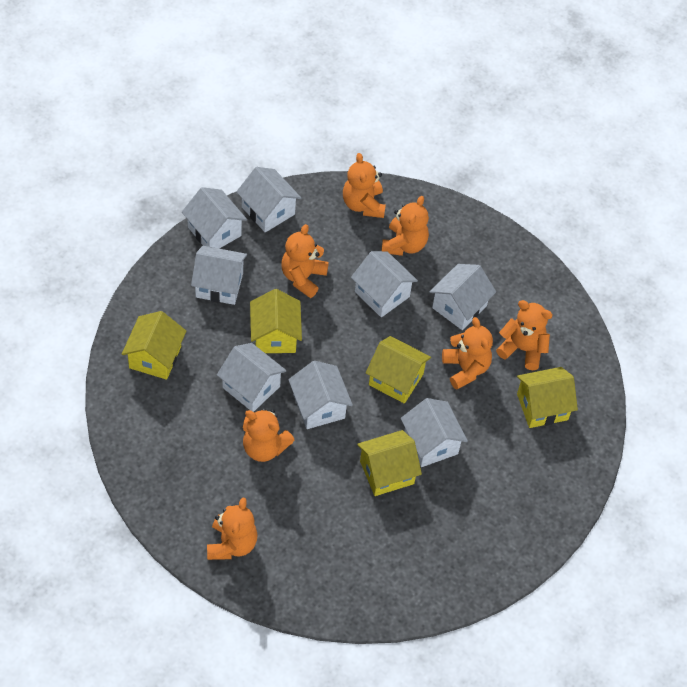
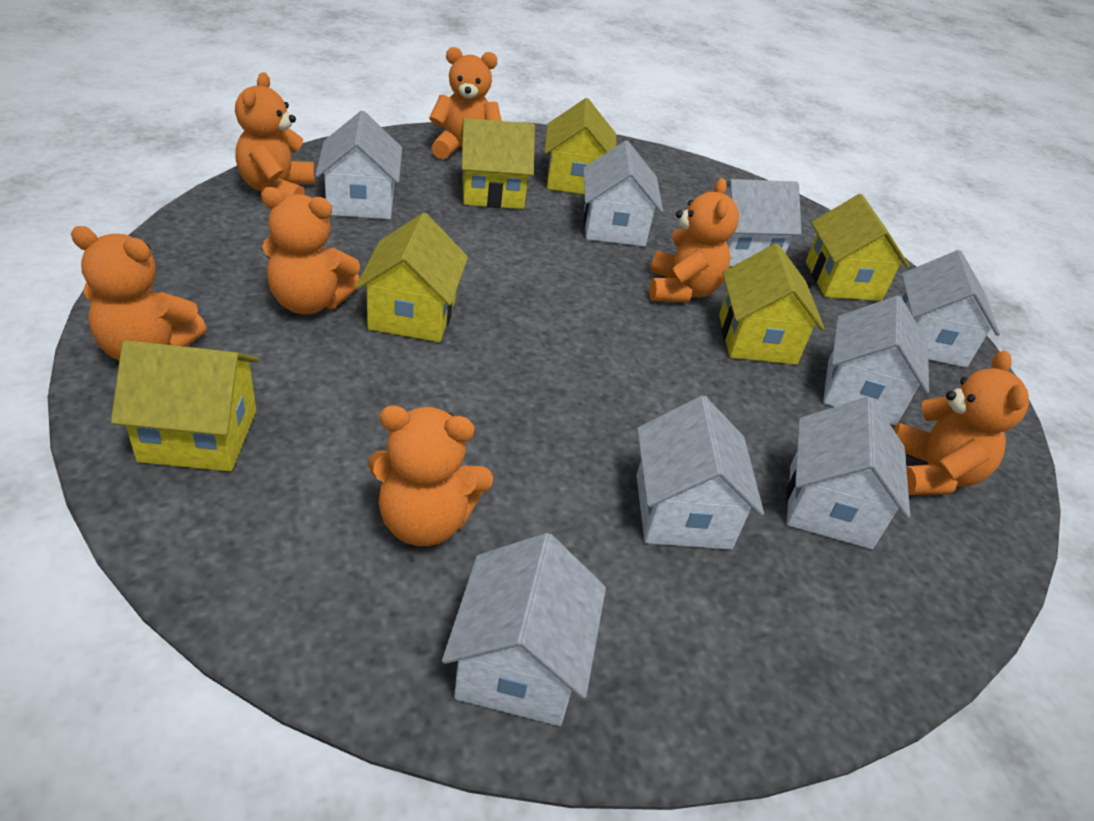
yellow house: 5 -> 6

